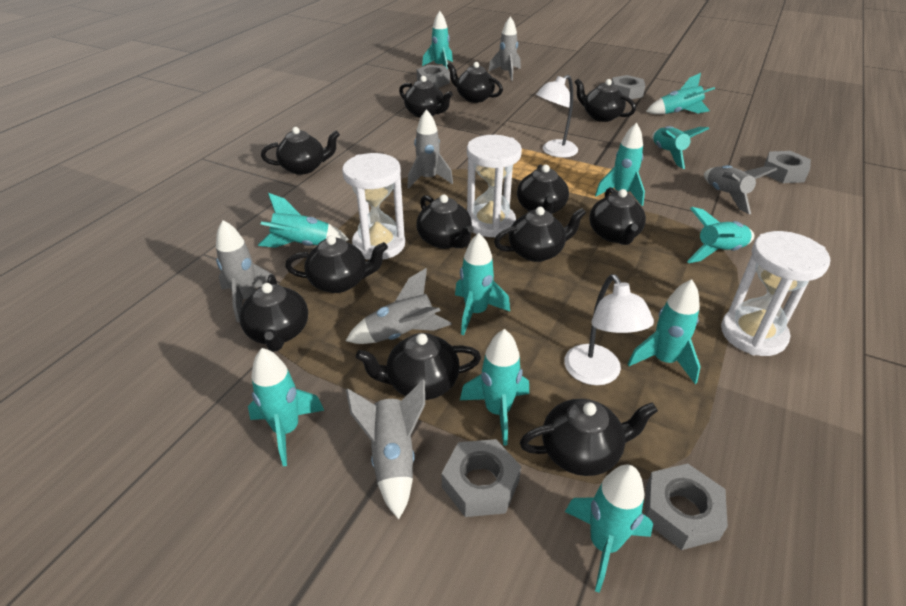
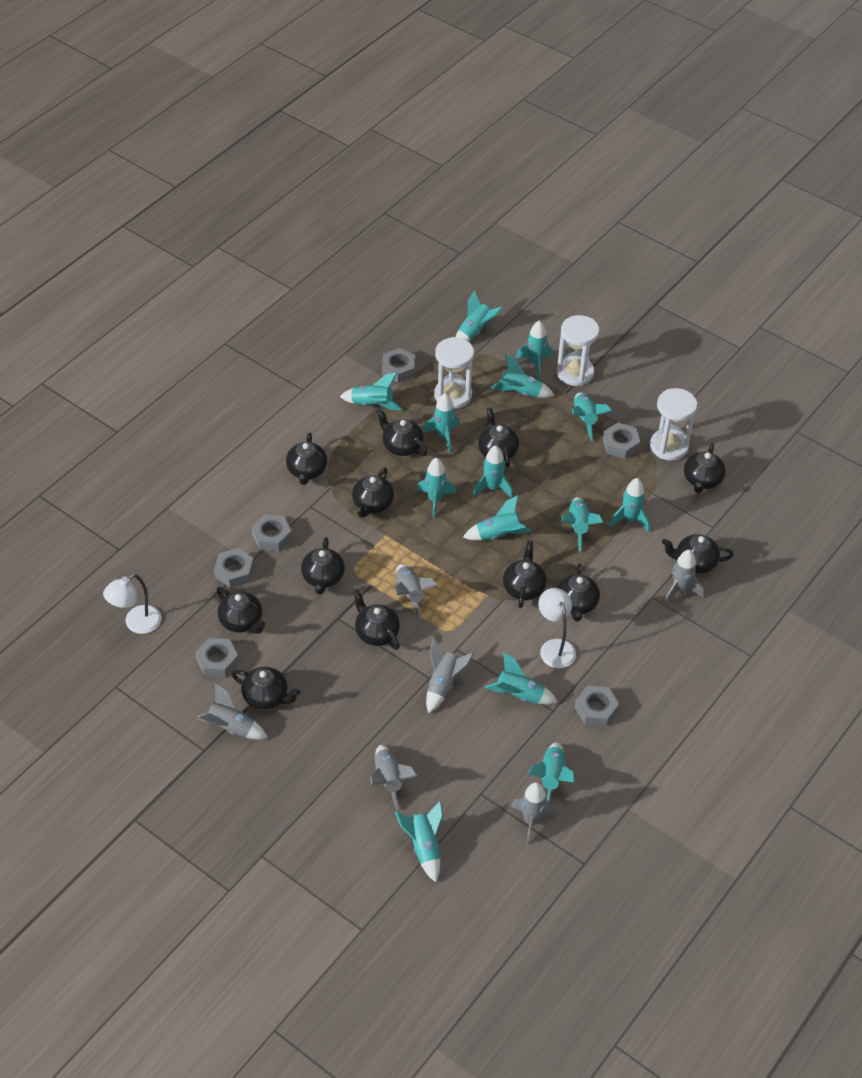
grey nut: 5 -> 6
turquoise rocket: 11 -> 14

